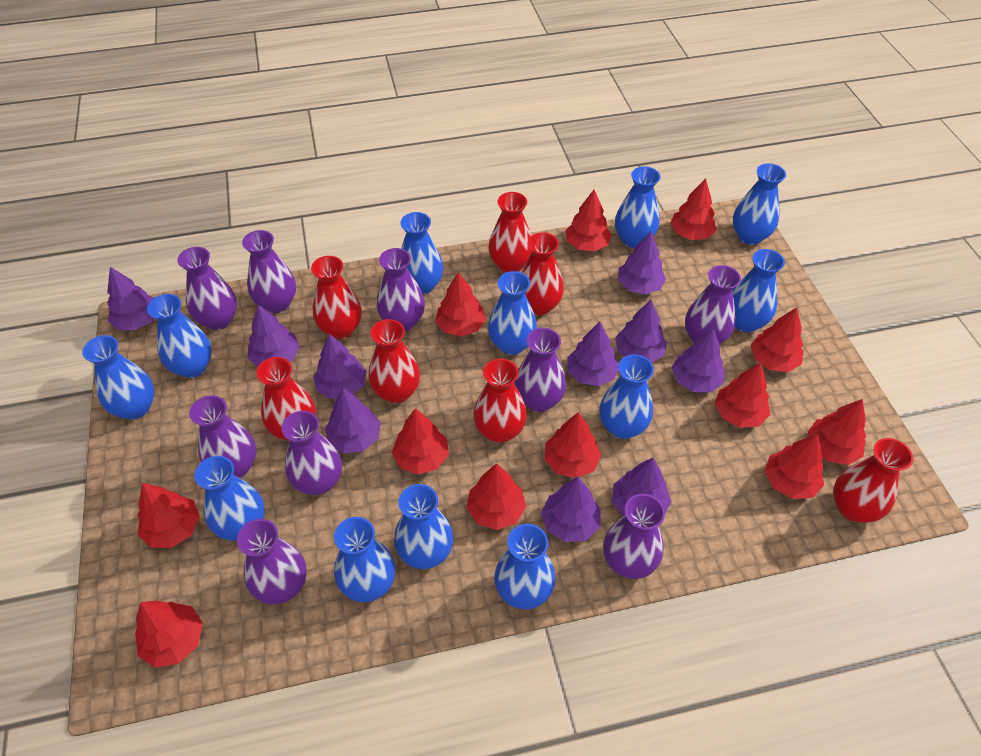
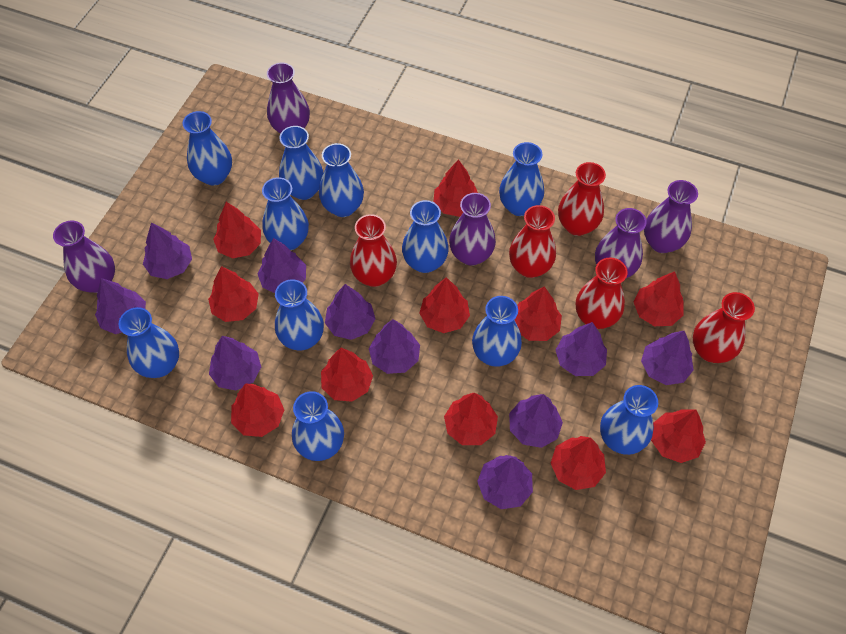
blue vase: 12 -> 11
purple vase: 9 -> 5
red tree: 12 -> 11
red vase: 7 -> 5

